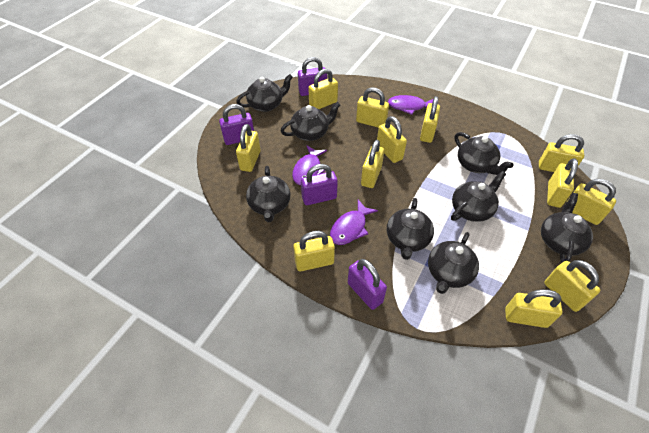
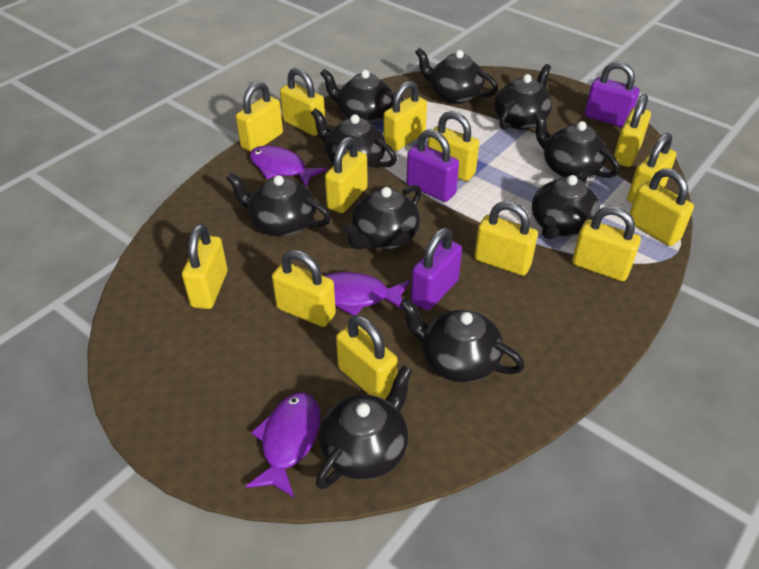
black teapot: 8 -> 10
purple padlock: 4 -> 3
yellow padlock: 12 -> 13

